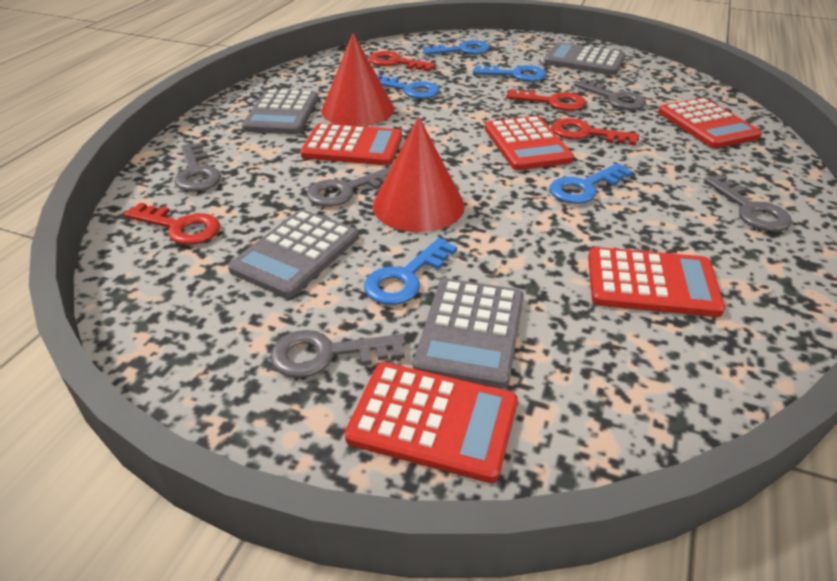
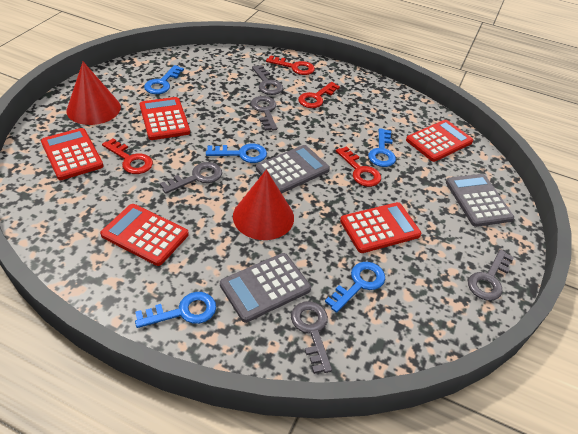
grey calculator: 4 -> 3

